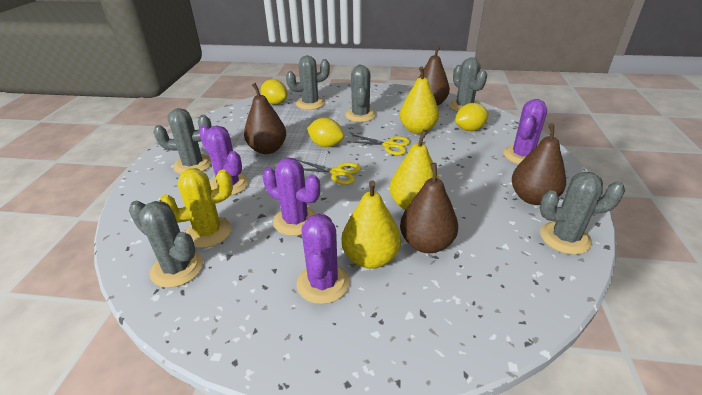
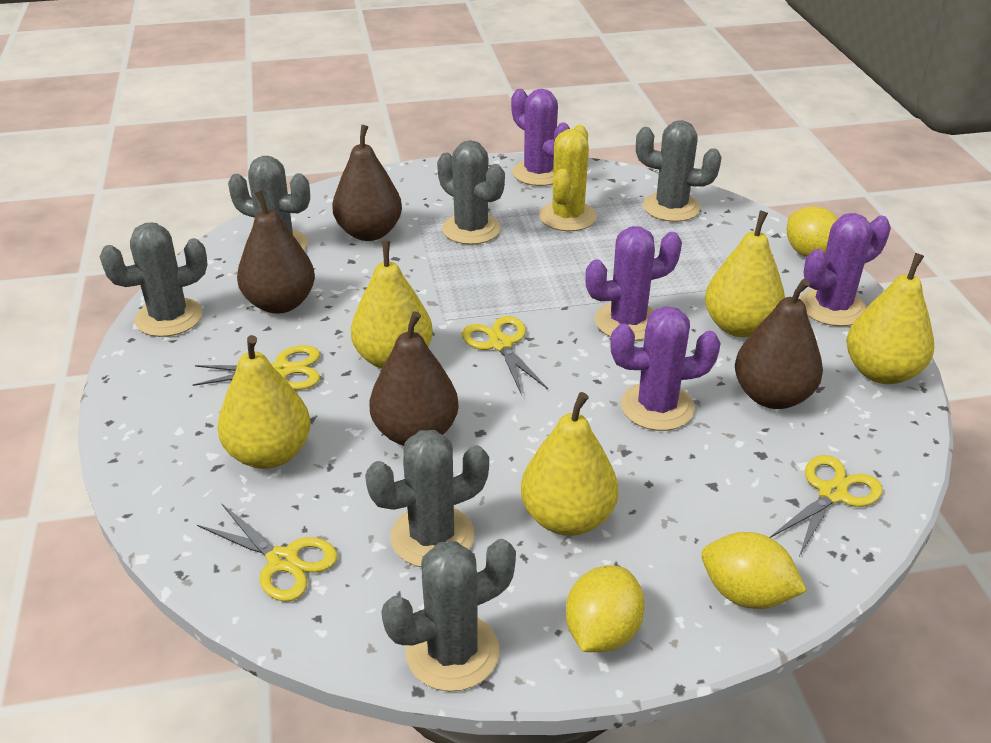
yellow pear: 3 -> 5
yellow scissors: 2 -> 4

